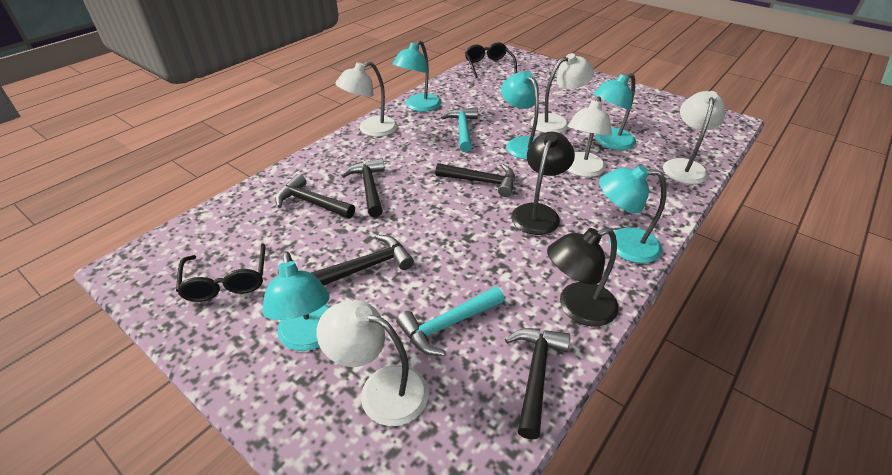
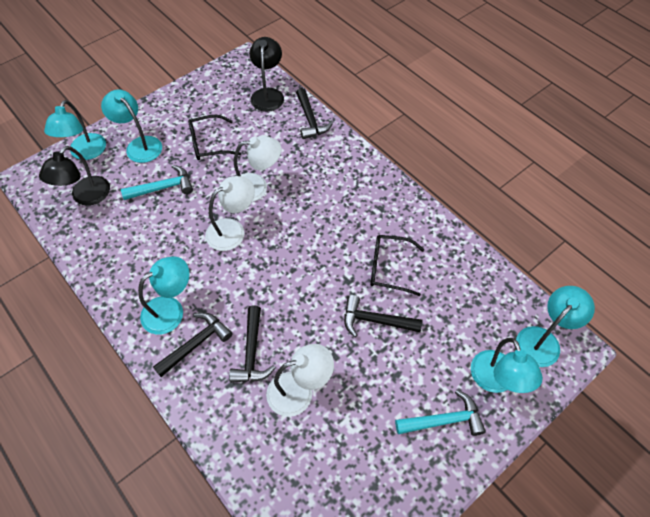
black hammer: 5 -> 4
white lamp: 5 -> 3

